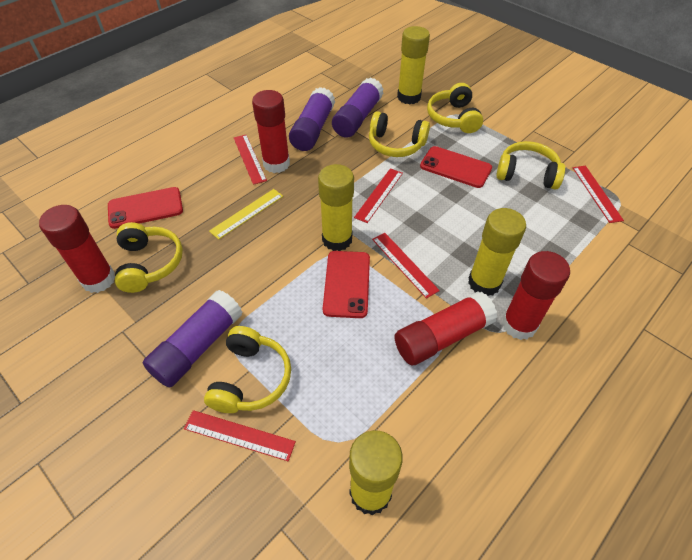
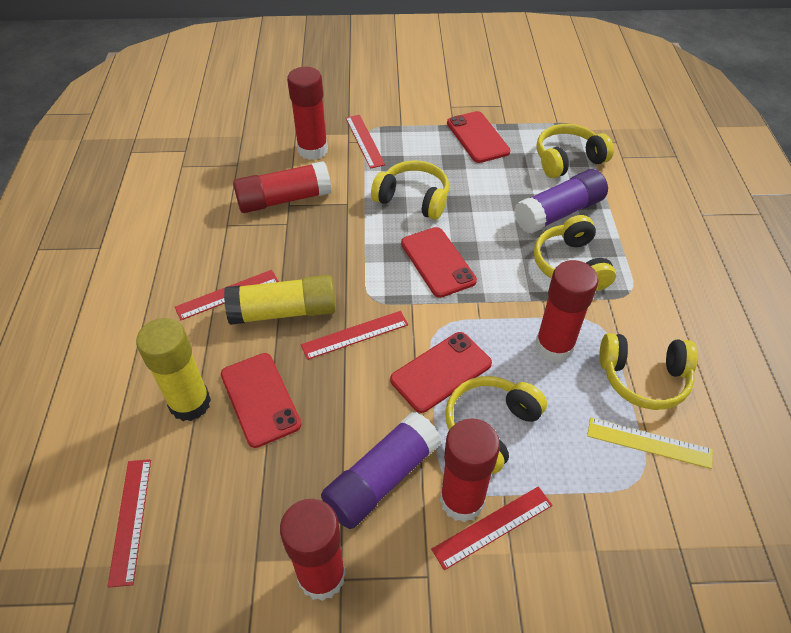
purple glue stick: 3 -> 2
red glue stick: 4 -> 5
red phone: 3 -> 4
yellow glue stick: 4 -> 2

